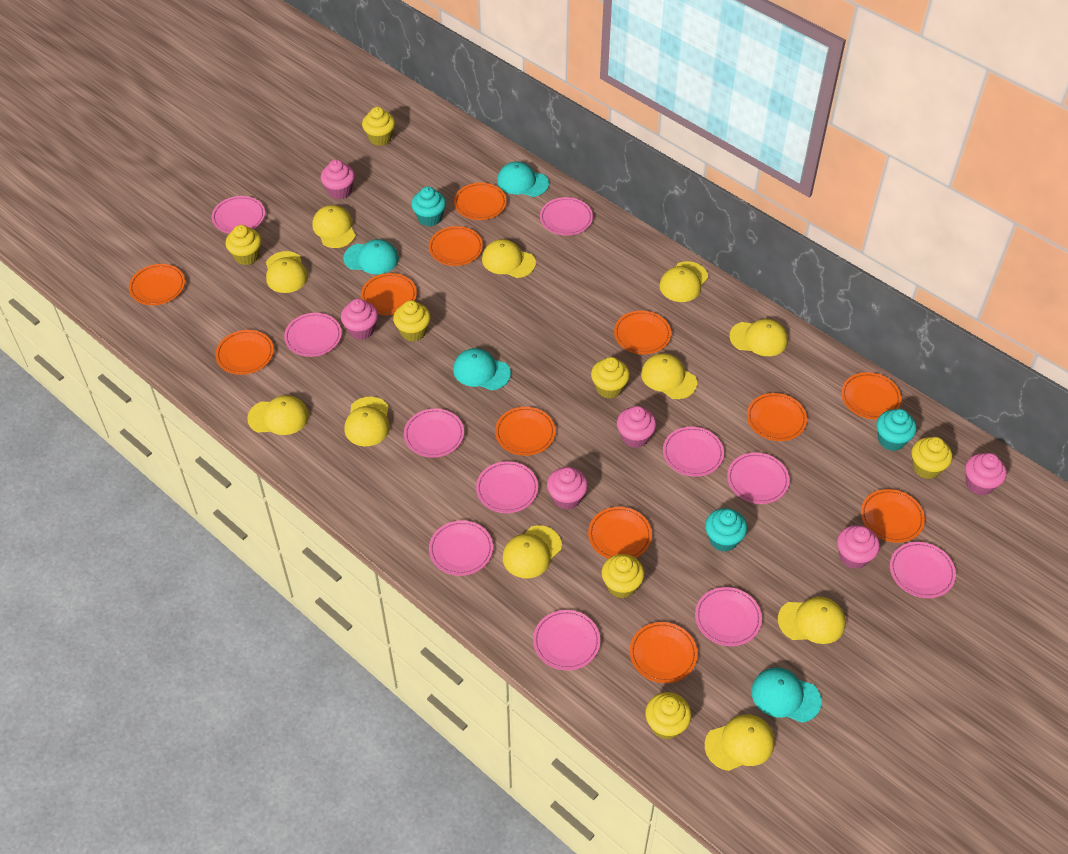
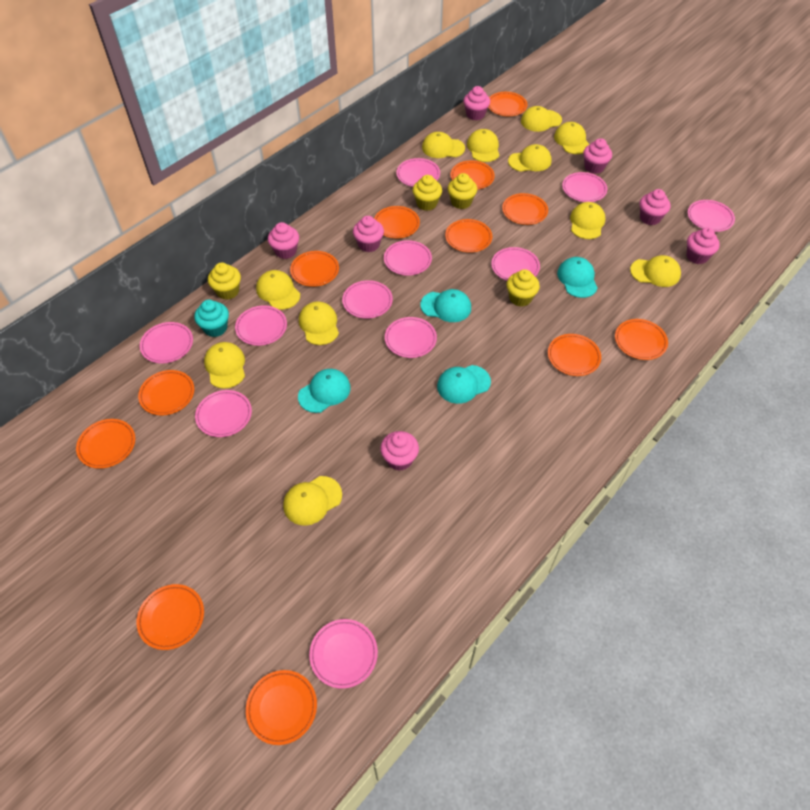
pink cupcake: 6 -> 7
turquoise cupcake: 3 -> 1
yellow cupcake: 7 -> 4

